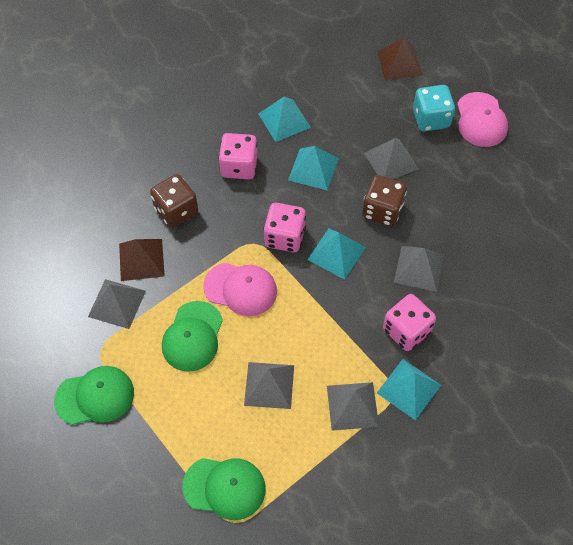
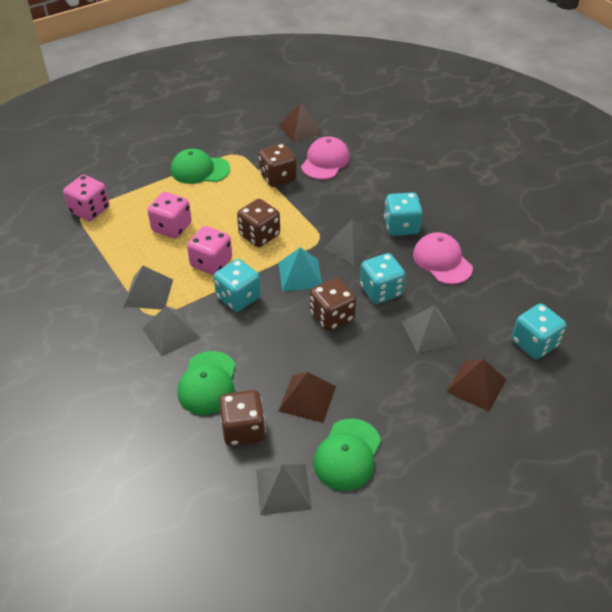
brown dice: 2 -> 4
brown pyramid: 2 -> 3
turquoise dice: 1 -> 4
turquoise pyramid: 4 -> 1

